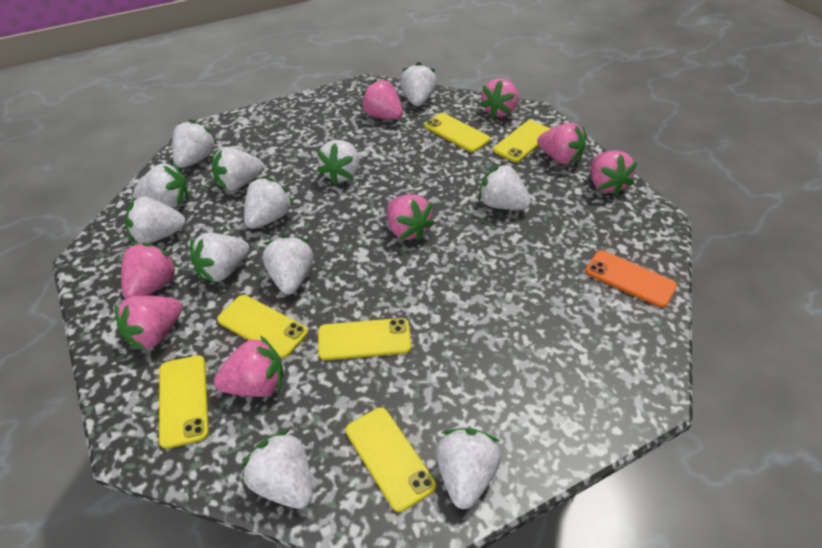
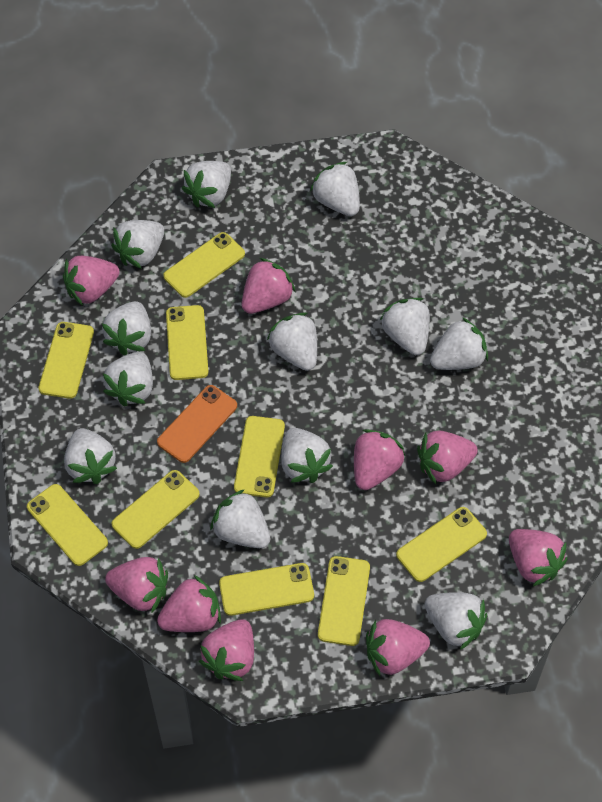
pink strawberry: 8 -> 9
yellow phone: 6 -> 9

